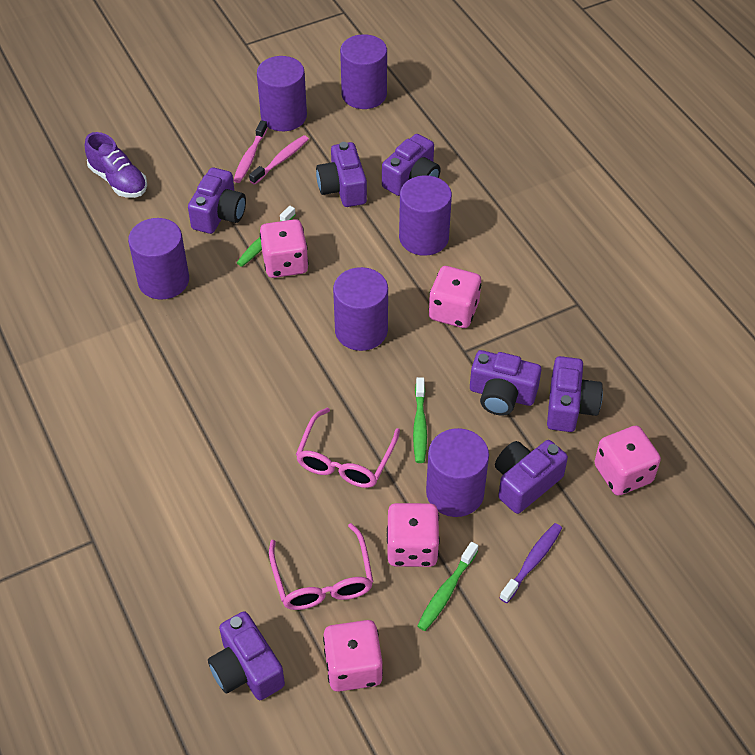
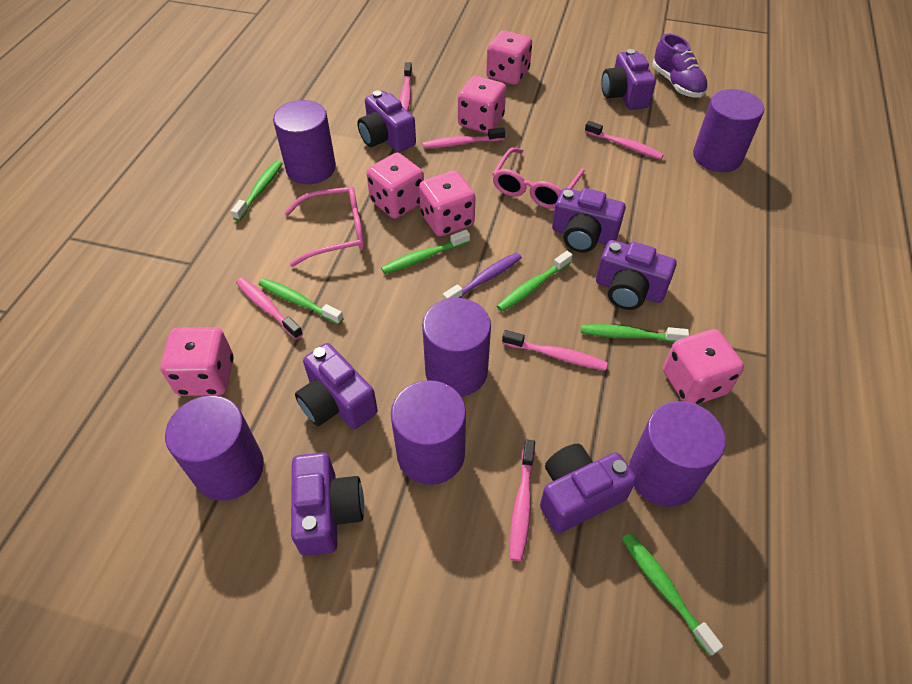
green toothbrush: 3 -> 6
pink dice: 5 -> 6
pink toothbrush: 2 -> 6

